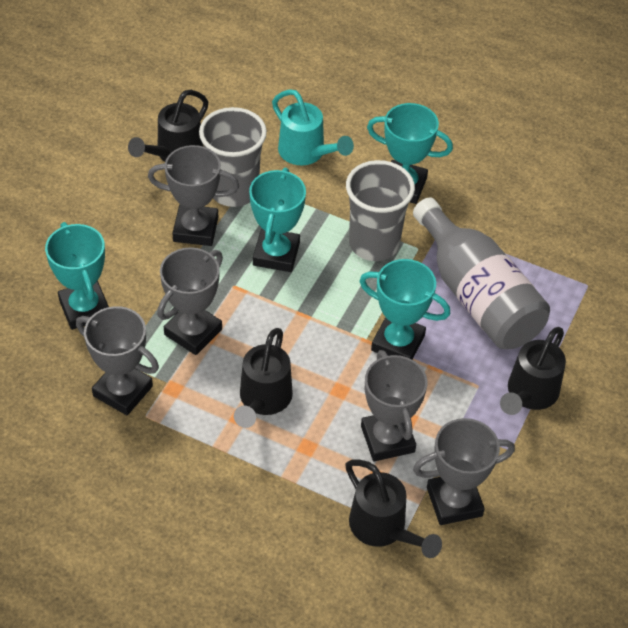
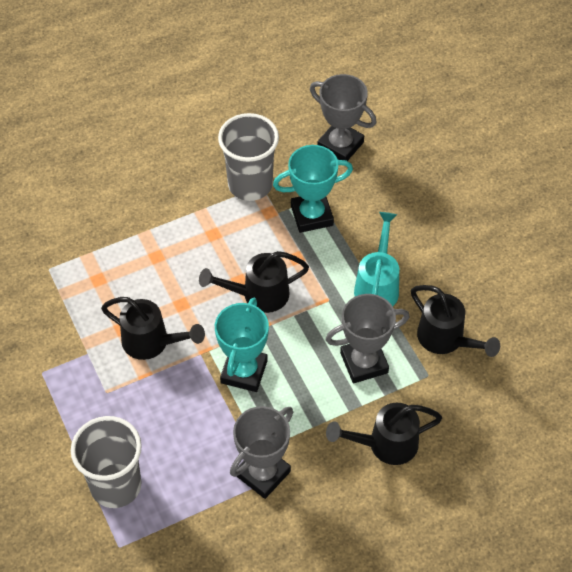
grey bottle: 1 -> 0
grey trophy: 5 -> 3
turquoise trophy: 4 -> 2

